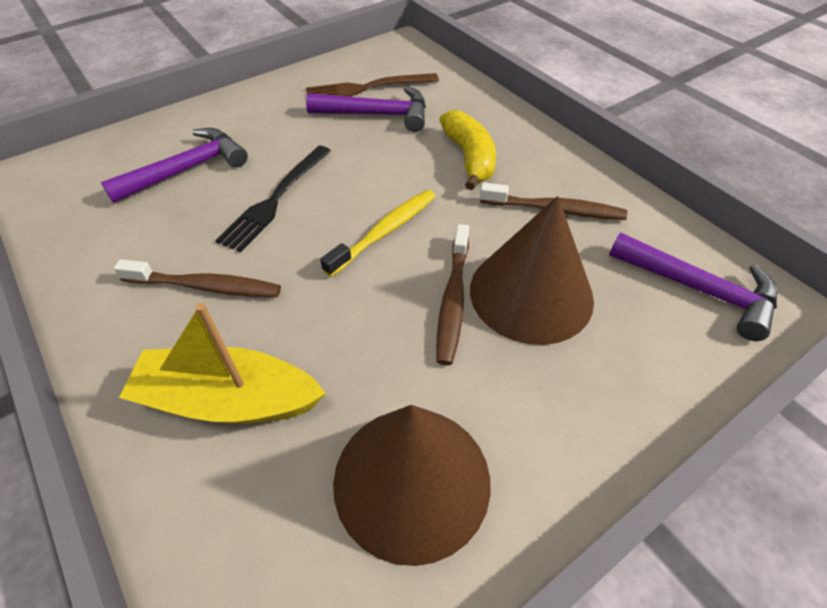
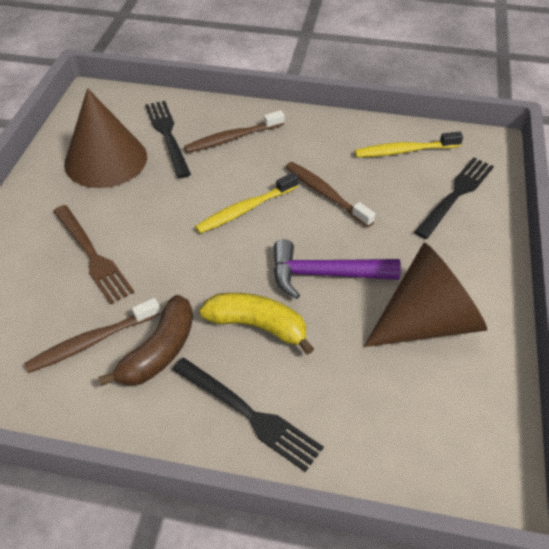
black fork: 1 -> 3
brown banana: 0 -> 1
purple hammer: 3 -> 1
yellow boat: 1 -> 0
yellow toothbrush: 1 -> 2

